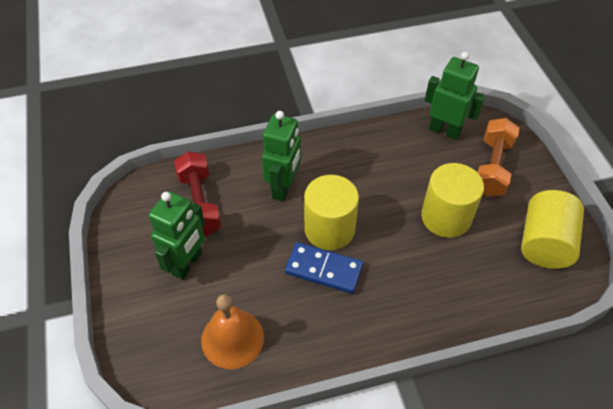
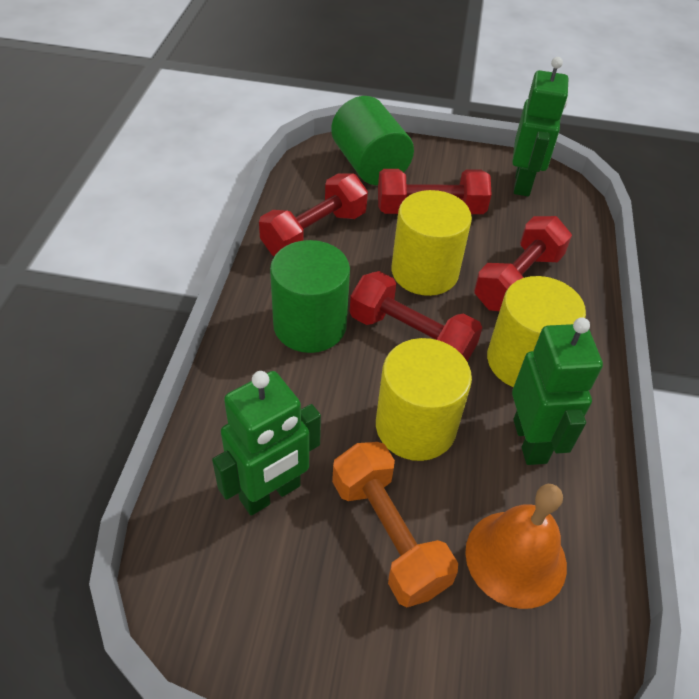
blue domino: 1 -> 0
green cylinder: 0 -> 2
red dumbbell: 1 -> 4

